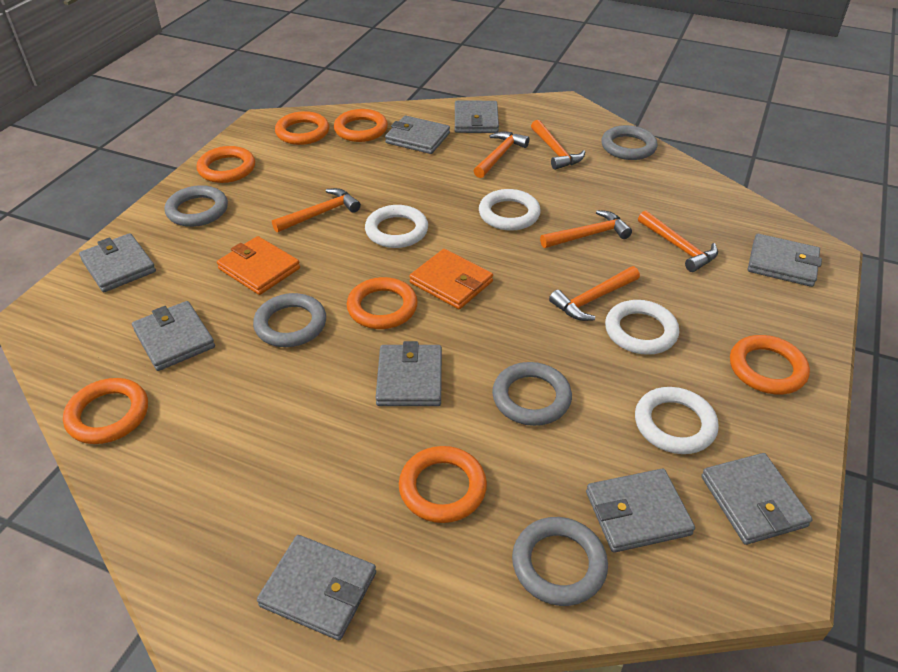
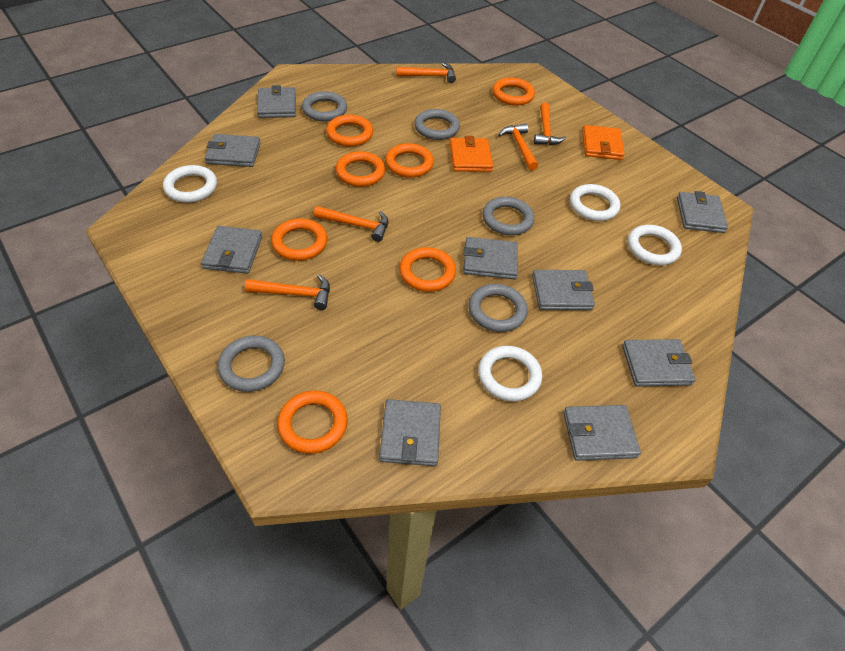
orange hammer: 6 -> 5

